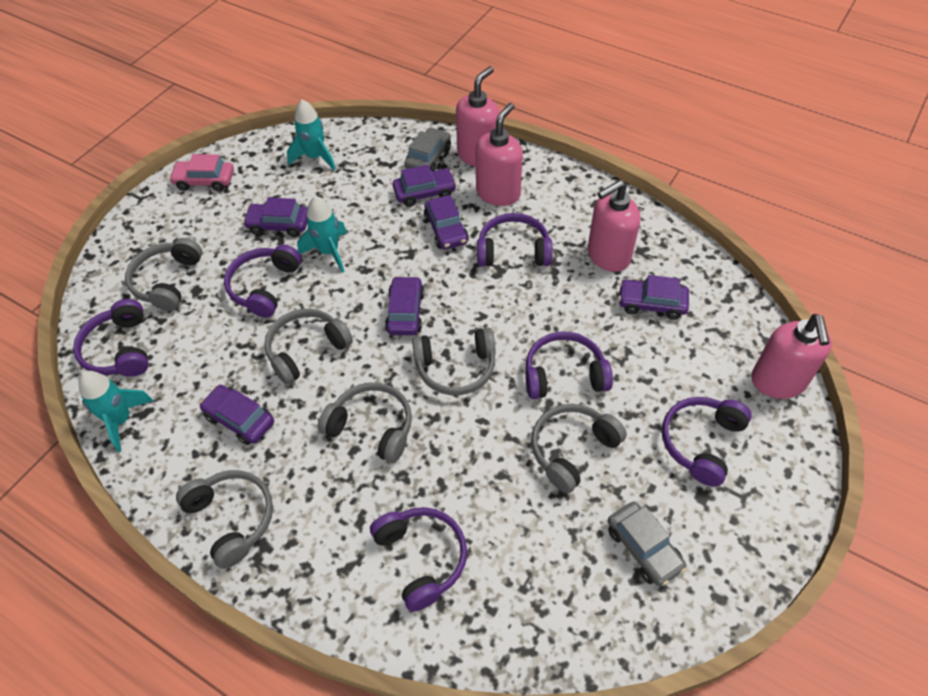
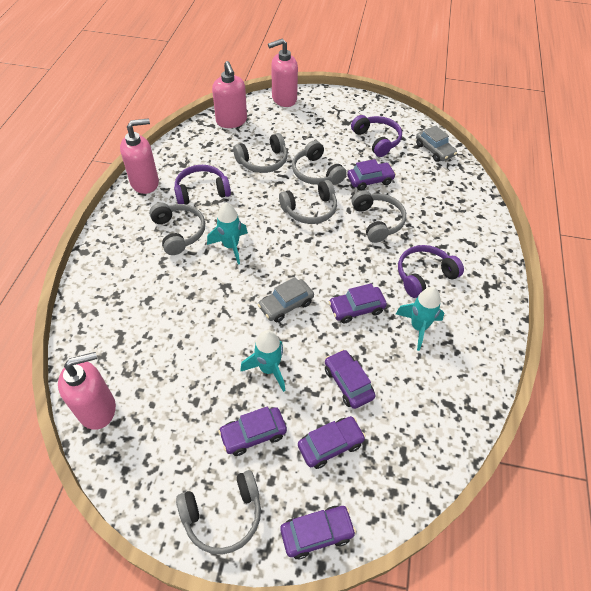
pink car: 1 -> 0
purple headphones: 6 -> 3

